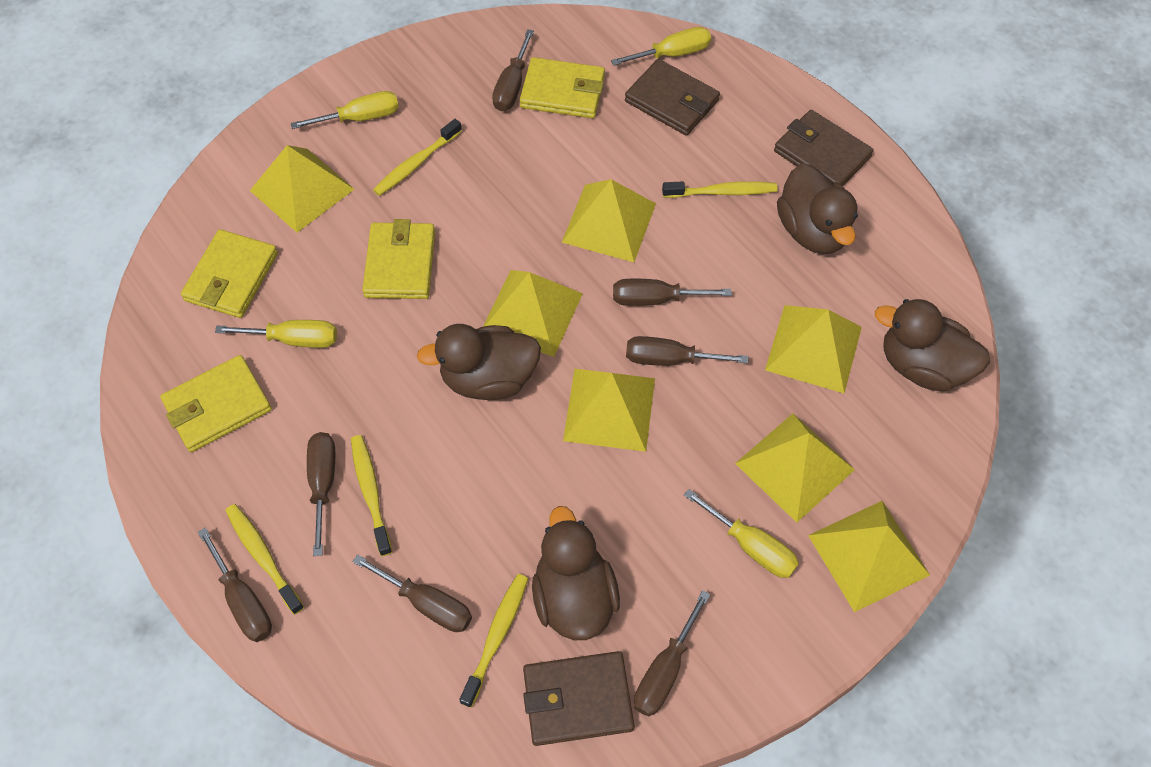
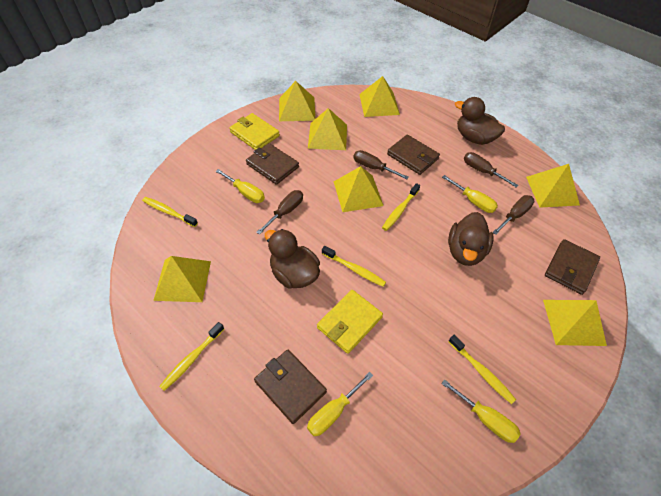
brown duck: 4 -> 3
brown screwdriver: 7 -> 4
brown wallet: 3 -> 4
yellow wallet: 4 -> 2

